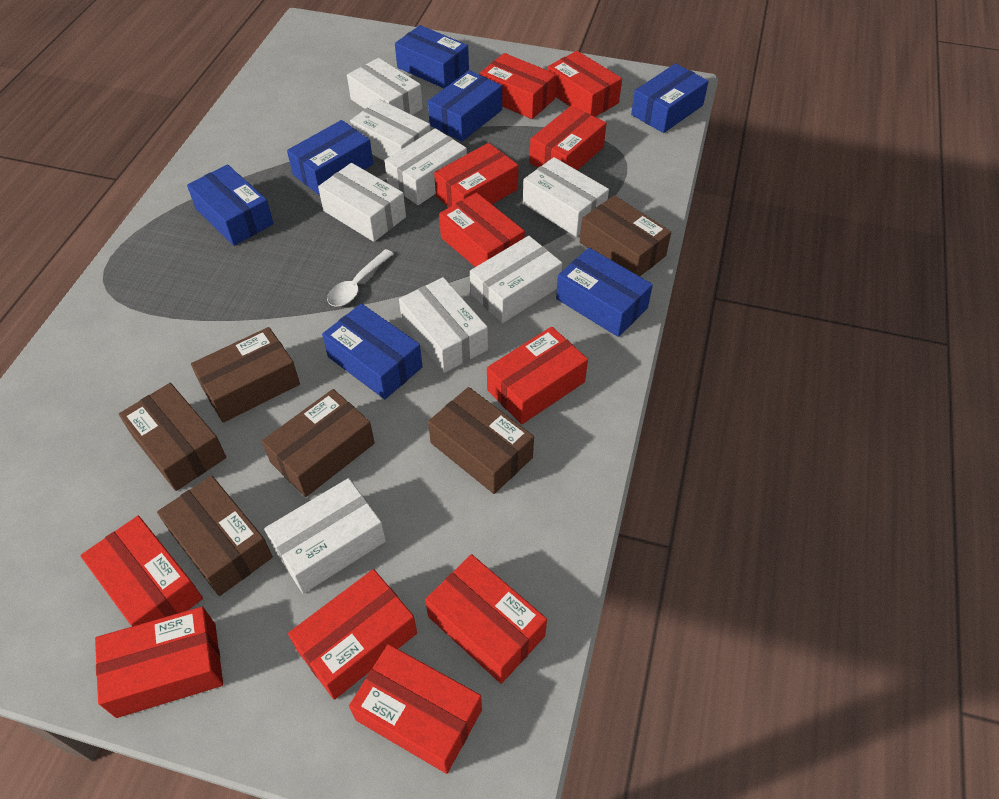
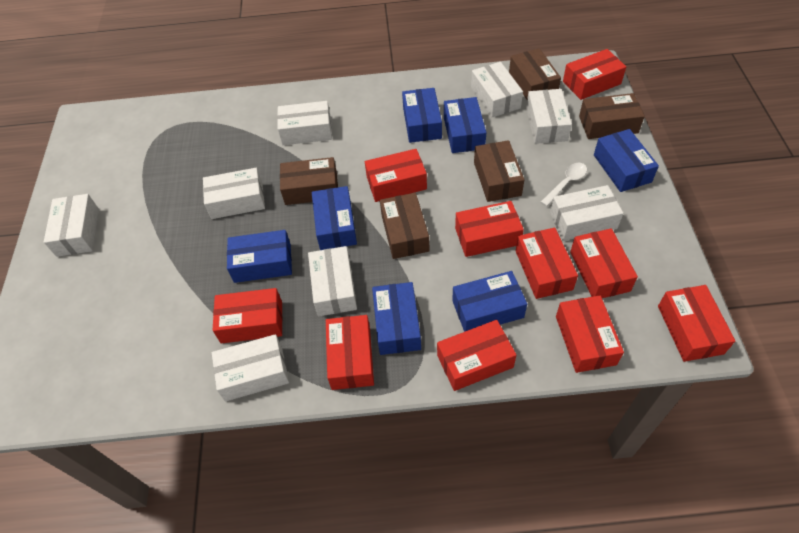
brown box: 6 -> 5
red box: 11 -> 10

